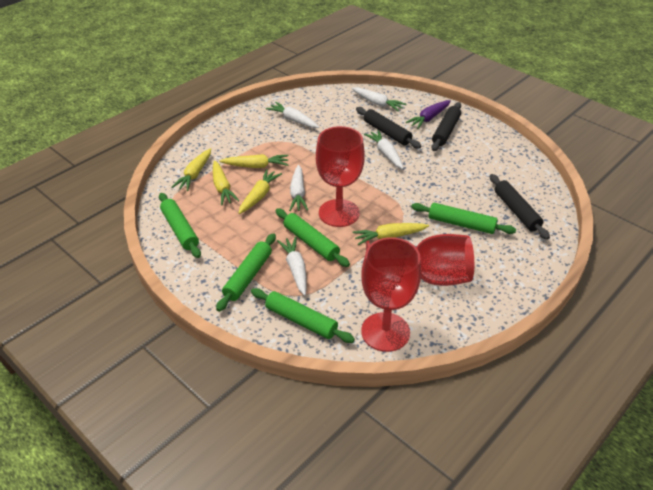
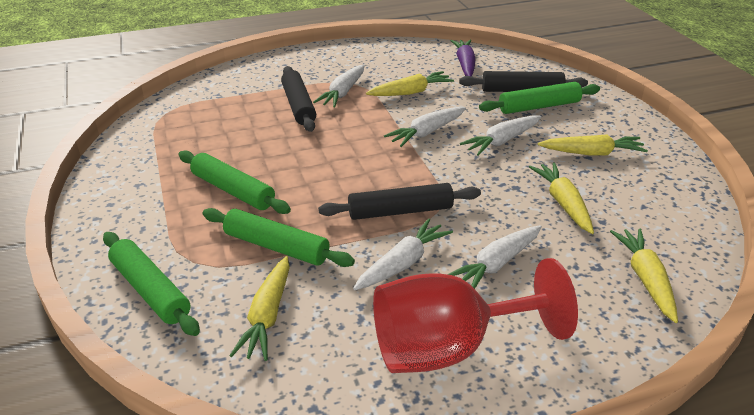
green rolling pin: 5 -> 4
red goblet: 3 -> 1

